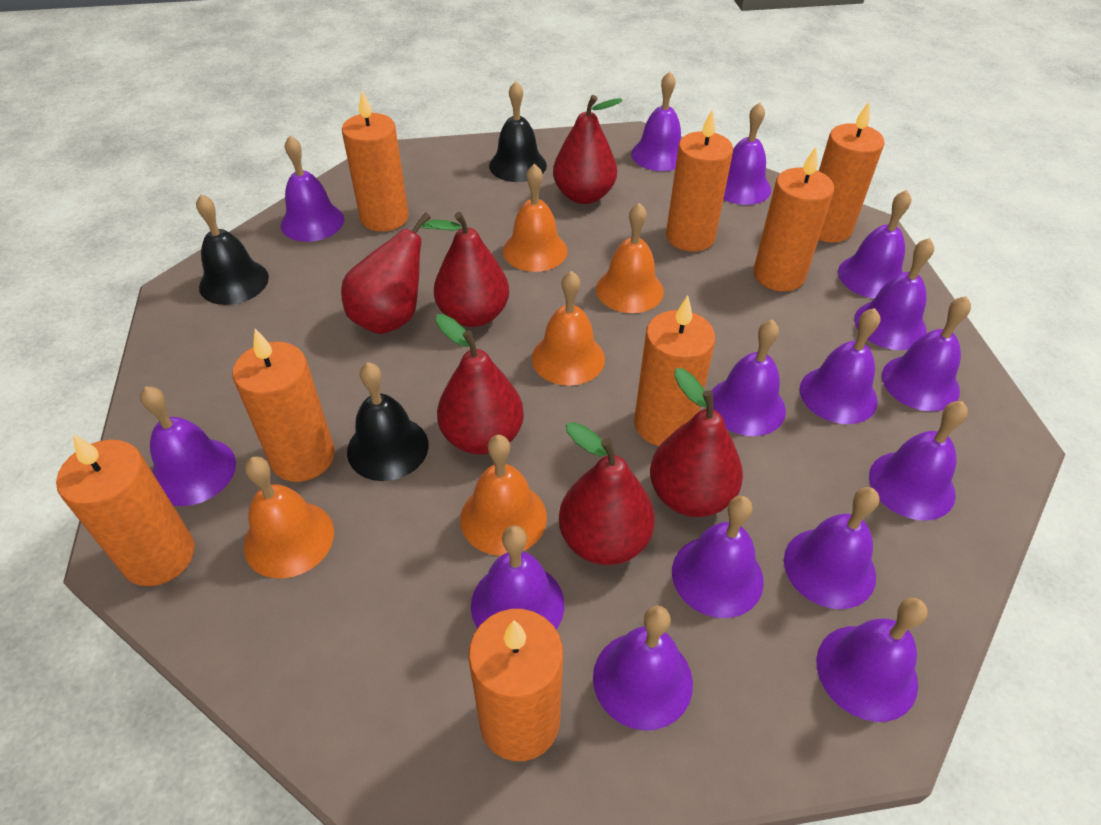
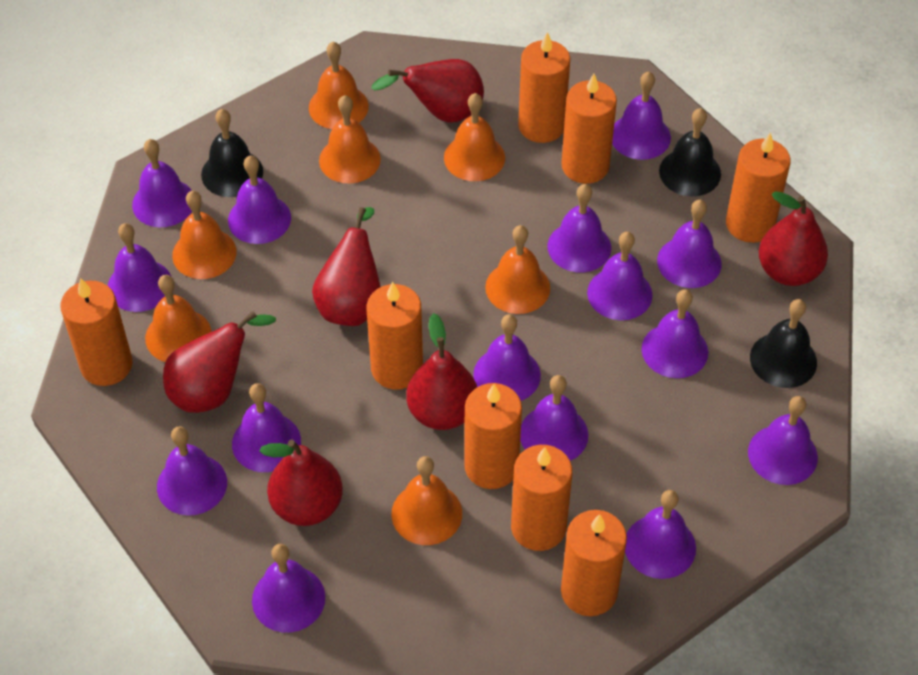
orange bell: 5 -> 7

